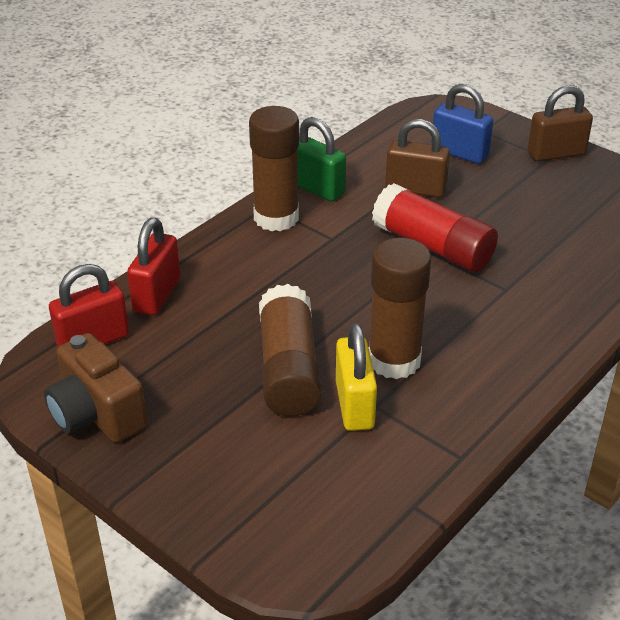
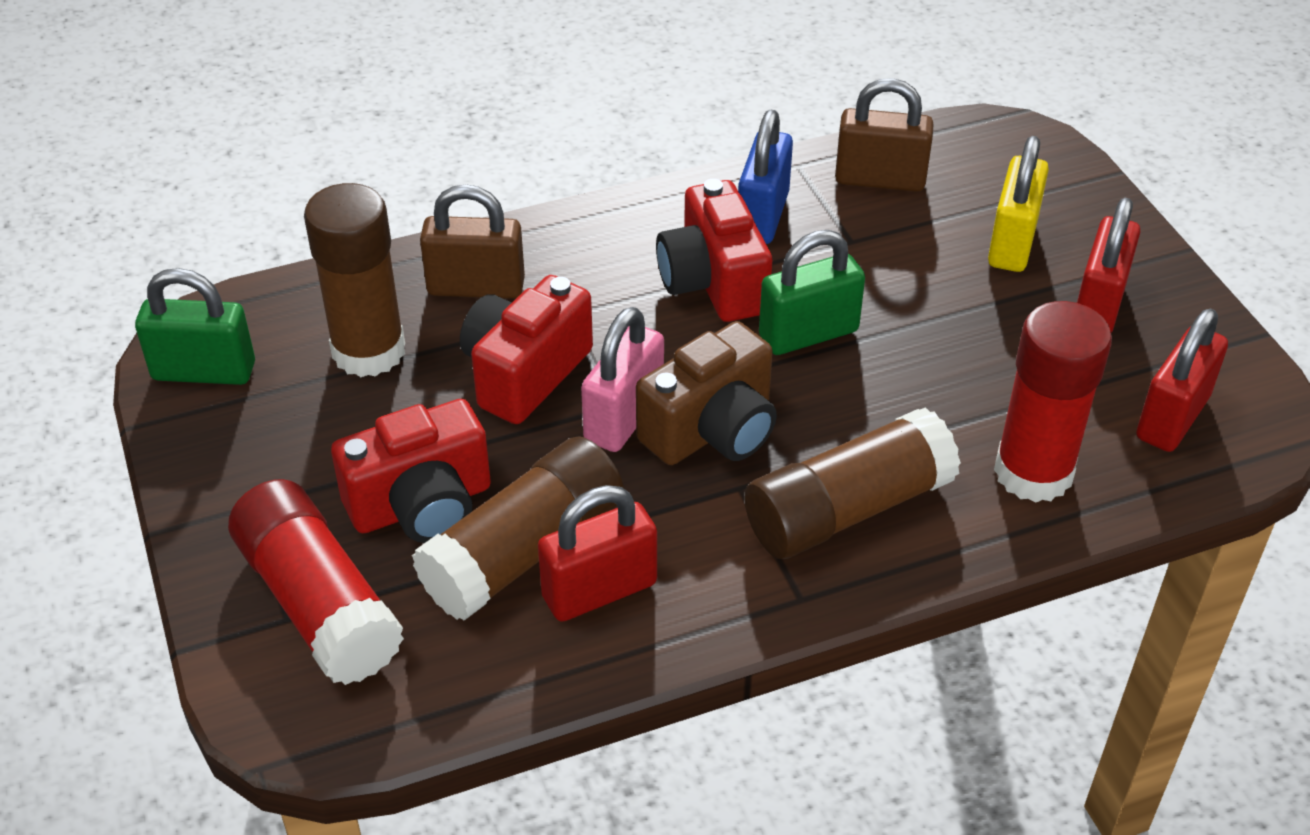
green padlock: 1 -> 2
pink padlock: 0 -> 1
red camera: 0 -> 3
red glue stick: 1 -> 2
red padlock: 2 -> 3

